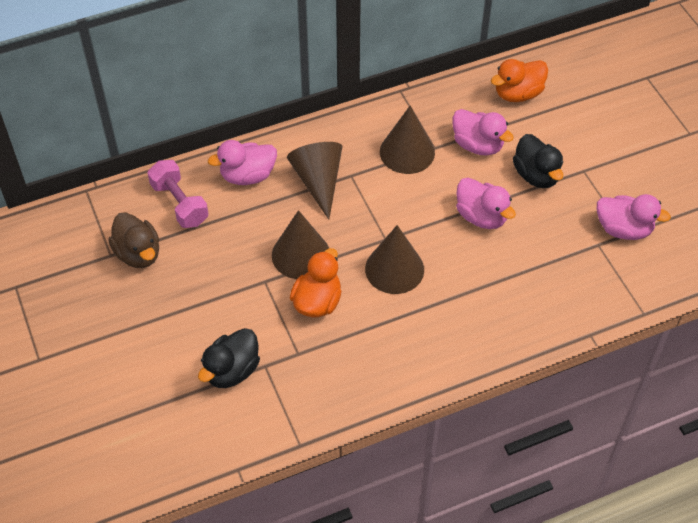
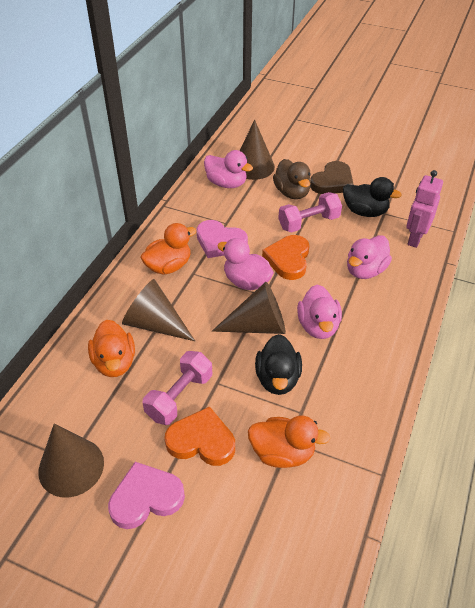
brown heart: 0 -> 1
orange duck: 2 -> 3
orange heart: 0 -> 2
pink dumbbell: 1 -> 2
pink heart: 0 -> 2
pink robot: 0 -> 1

